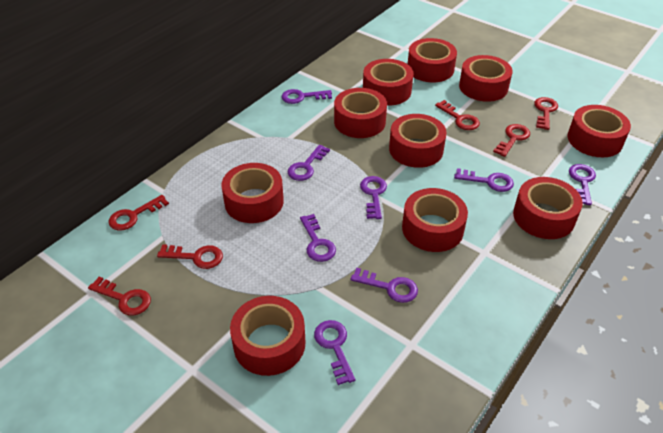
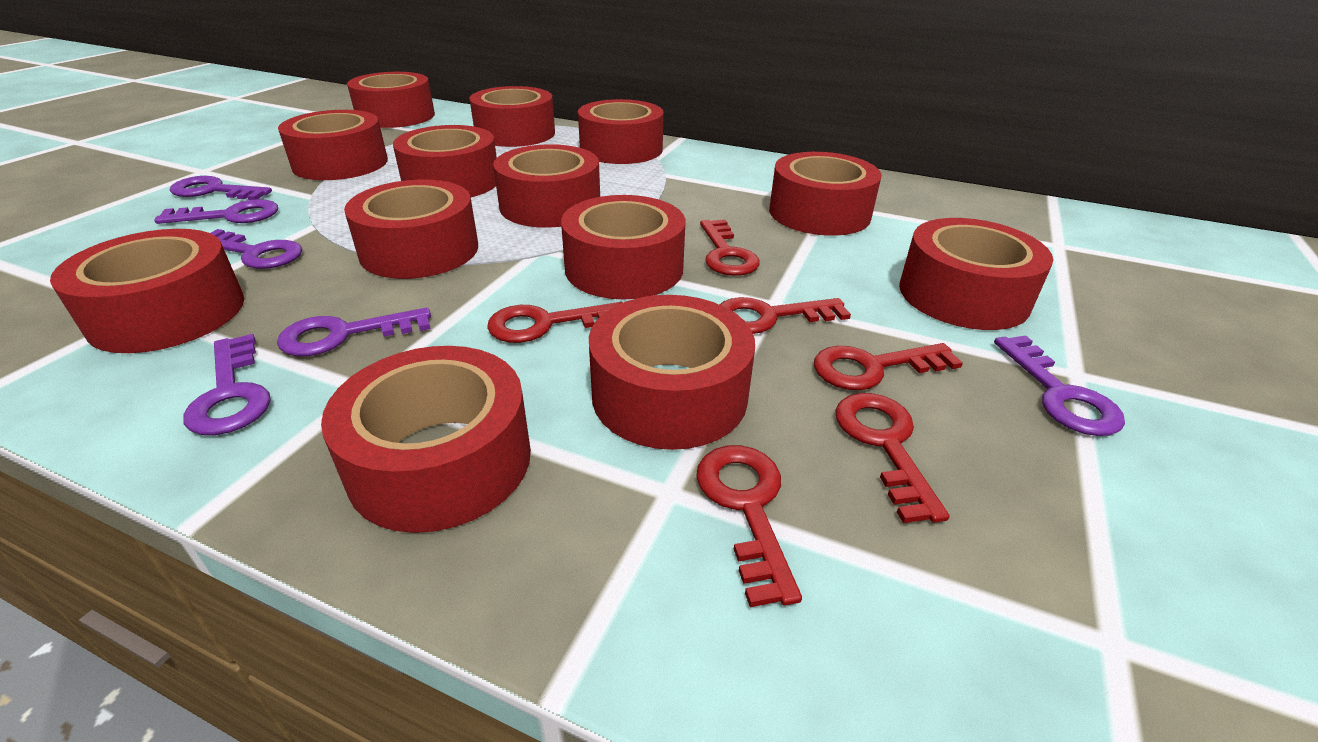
purple key: 8 -> 6
red tape: 10 -> 13

